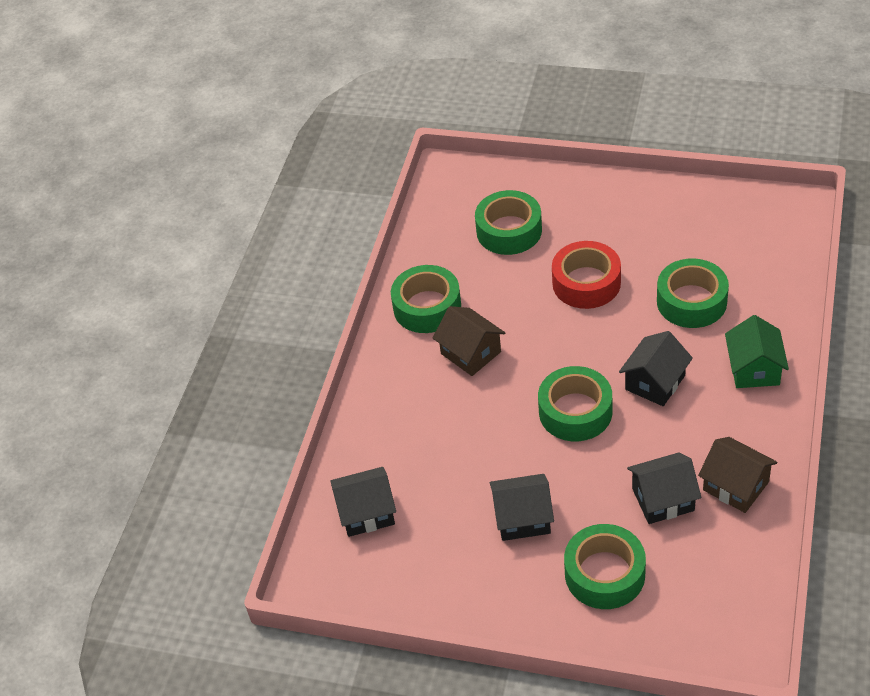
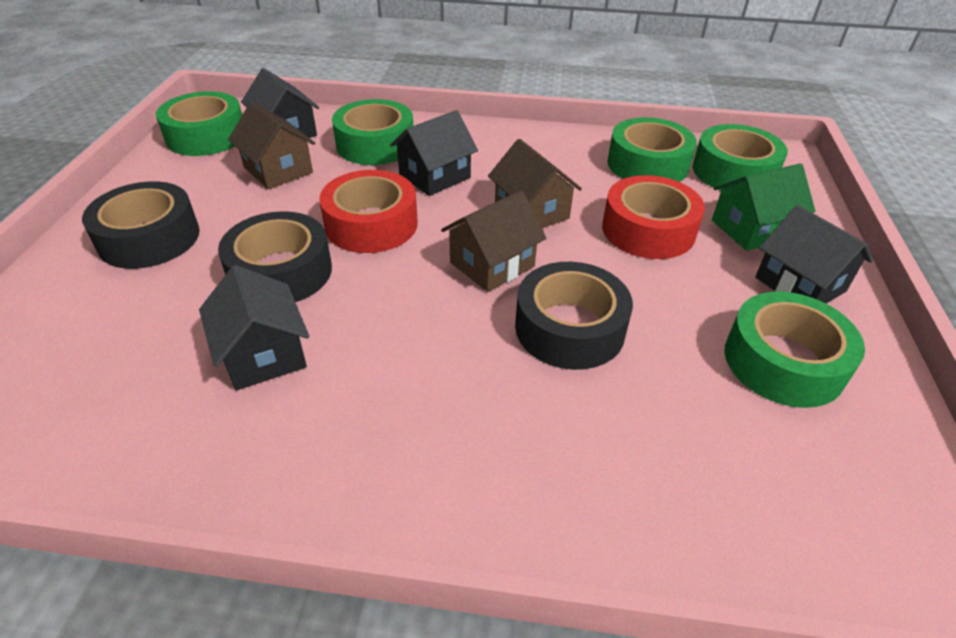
black tape: 0 -> 3
brown house: 2 -> 3
red tape: 1 -> 2

